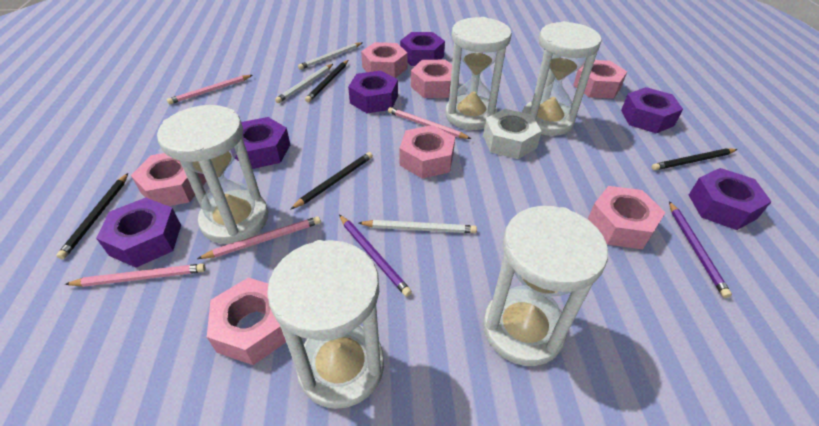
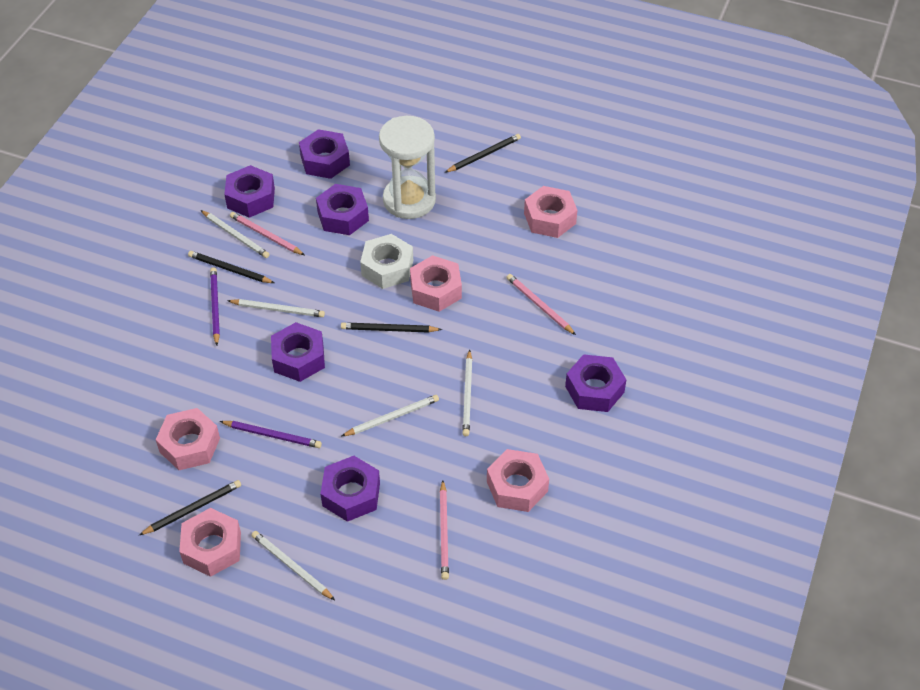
pink nut: 7 -> 5
pink pencil: 4 -> 3
white hourglass: 5 -> 1
white pencil: 3 -> 5

